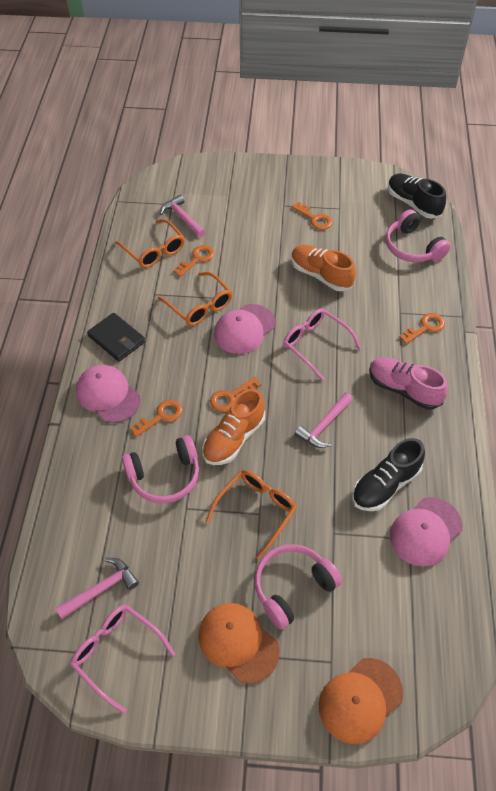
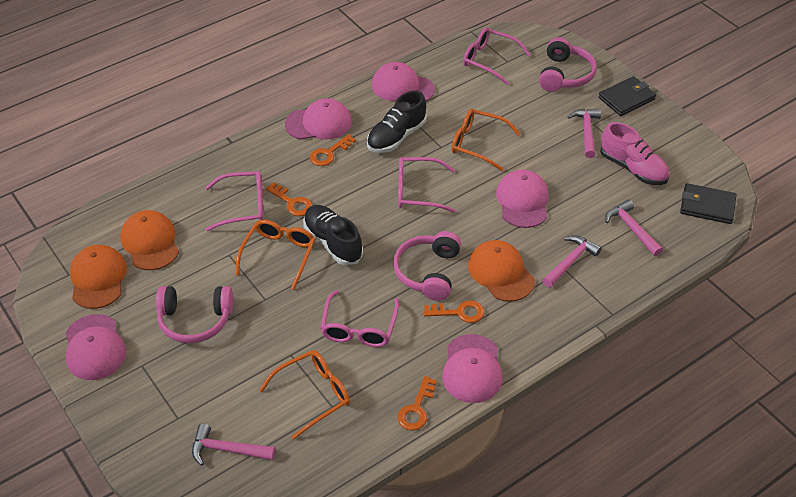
black wallet: 1 -> 2
orange cap: 2 -> 3
orange key: 5 -> 4
orange shoe: 2 -> 0
pink cap: 3 -> 5
pink glasses: 2 -> 4
pink hammer: 3 -> 4

